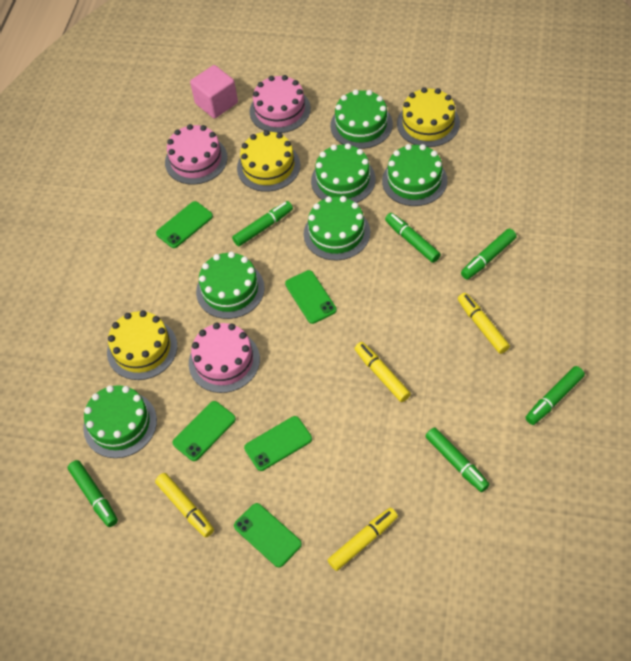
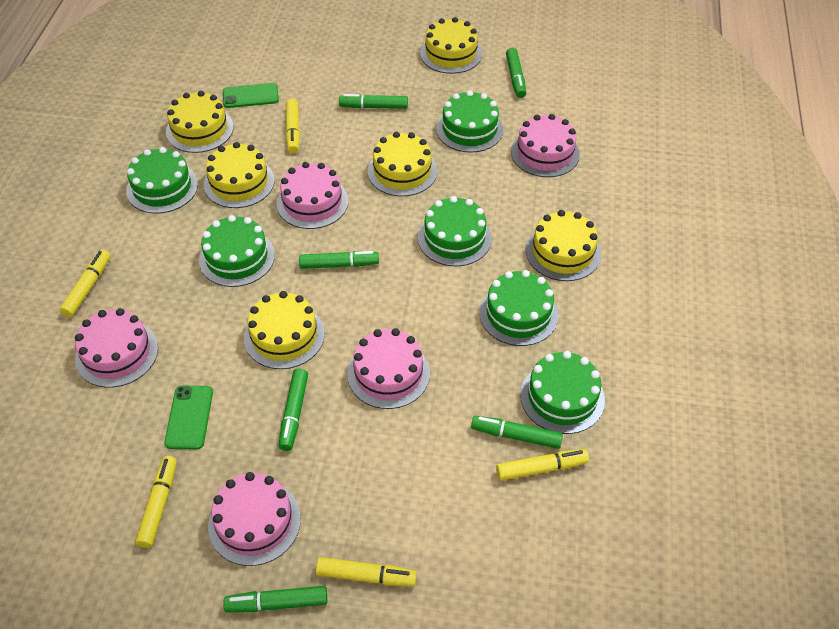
green phone: 5 -> 2
pink cake: 3 -> 5
pink cube: 1 -> 0
yellow cake: 3 -> 6
yellow marker: 4 -> 5

